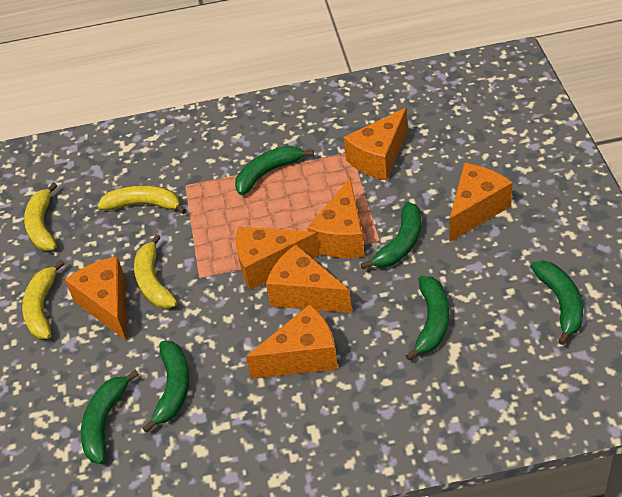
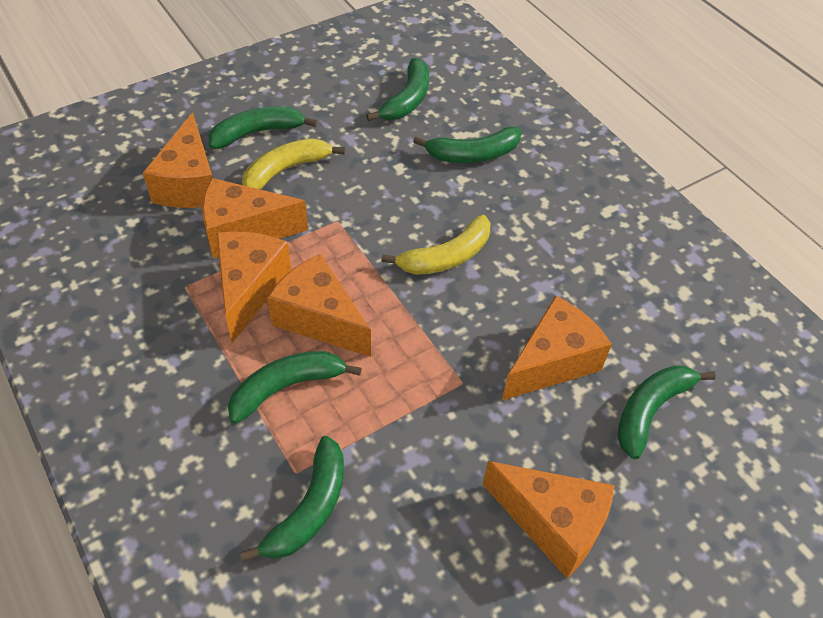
orange cheese: 7 -> 6
yellow banana: 4 -> 2

